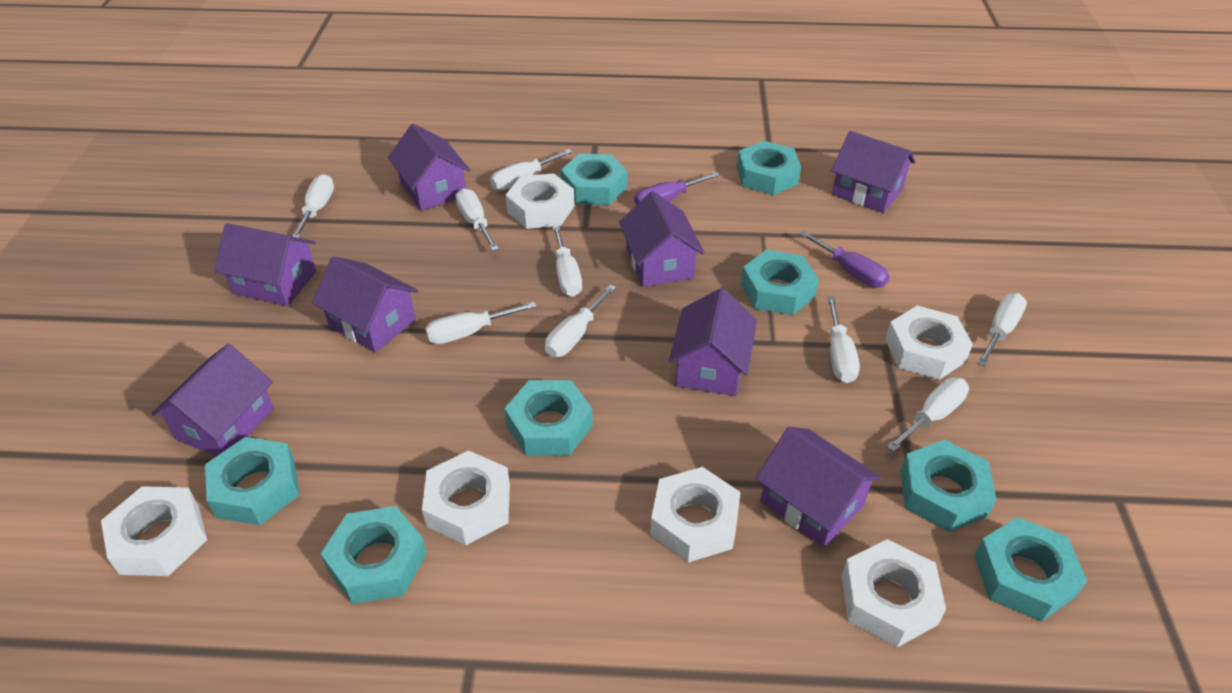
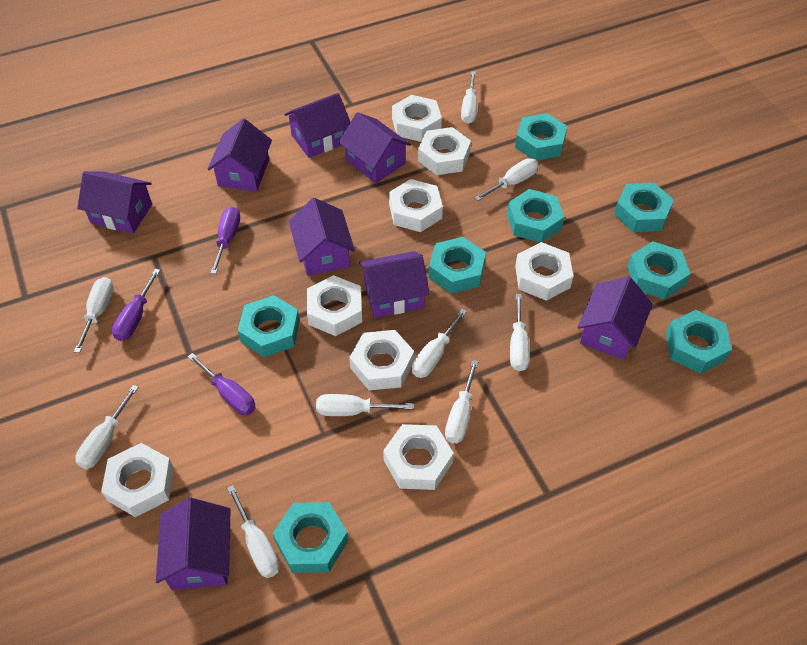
purple screwdriver: 2 -> 3
white nut: 6 -> 8

